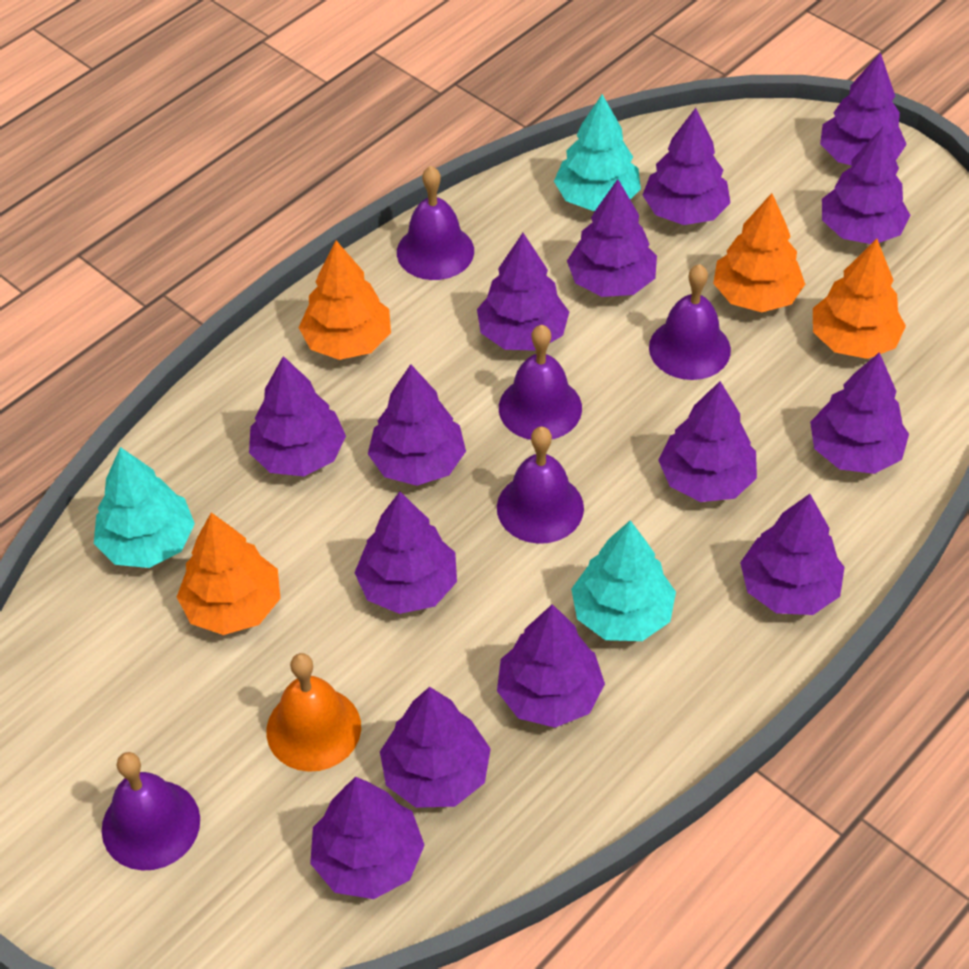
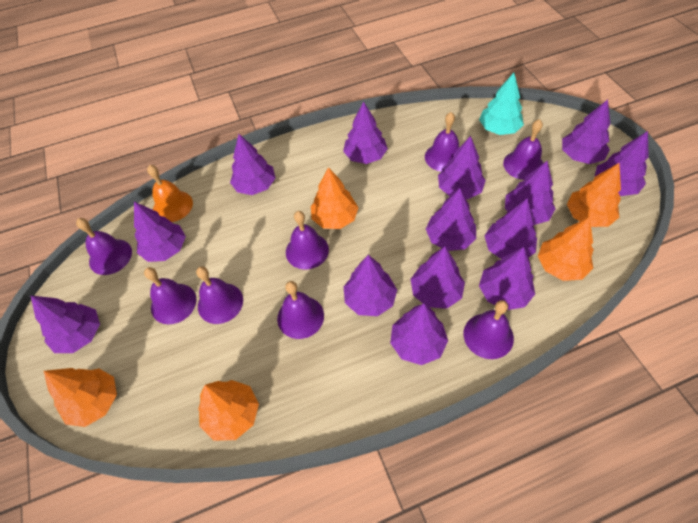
orange tree: 4 -> 5
purple bell: 5 -> 8
turquoise tree: 3 -> 1

